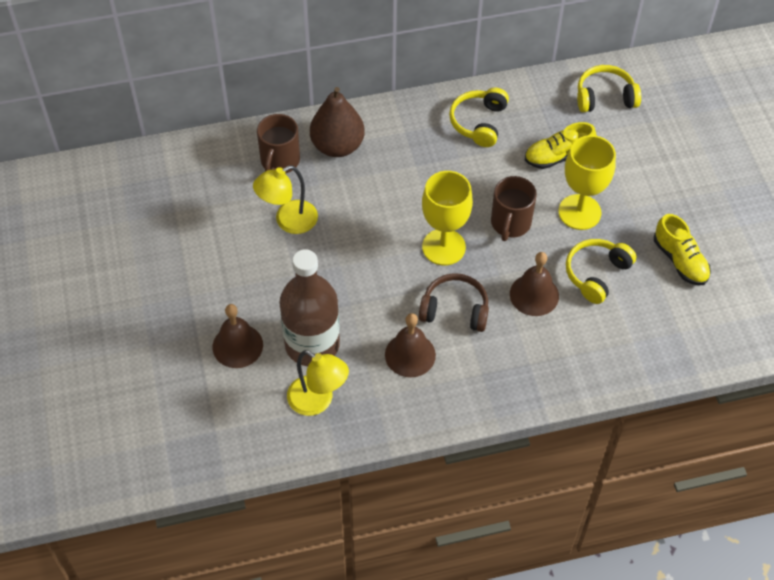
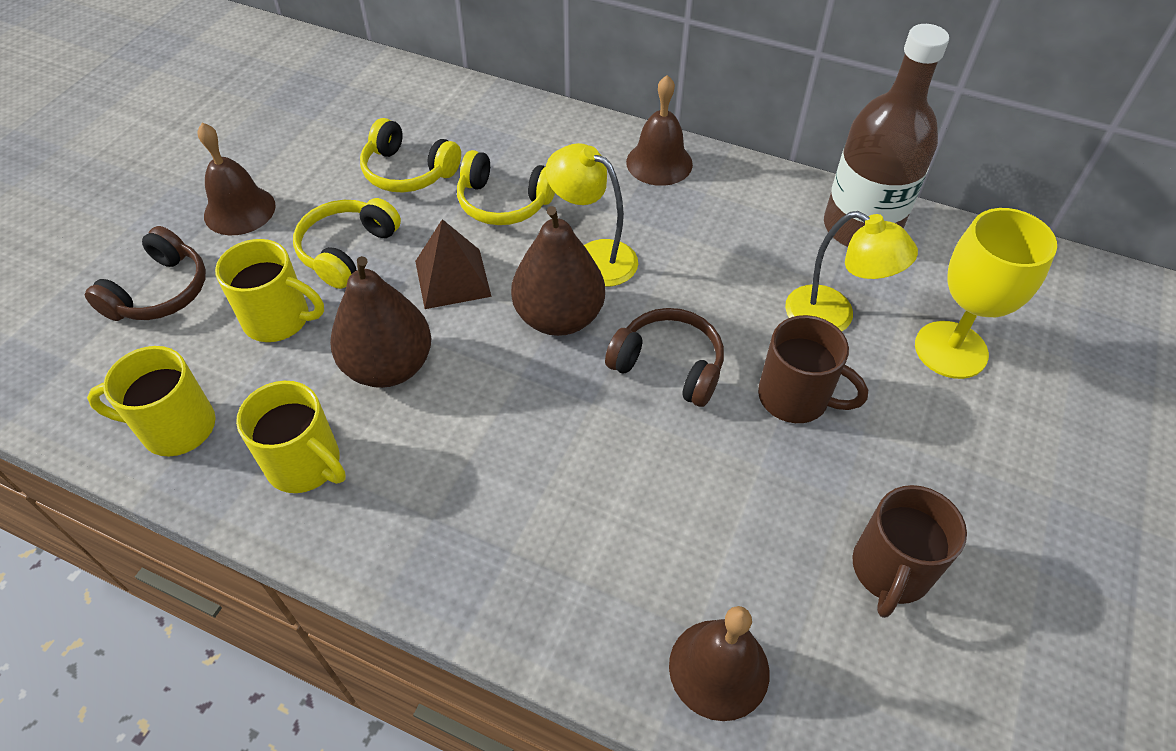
brown headphones: 1 -> 2
brown pear: 1 -> 2
brown pyramid: 0 -> 1
yellow goblet: 2 -> 1
yellow mug: 0 -> 3
yellow shoe: 2 -> 0

